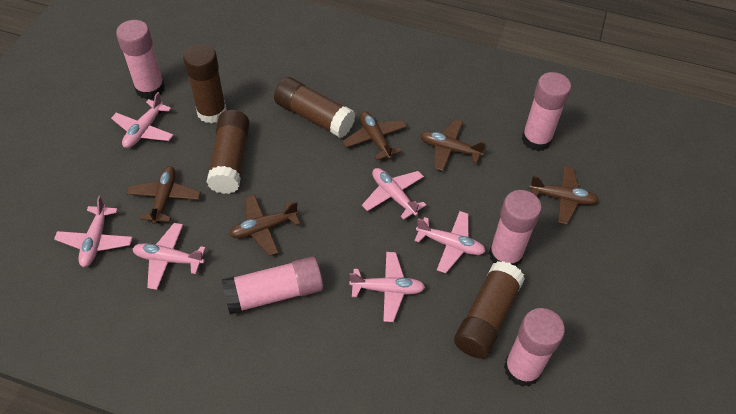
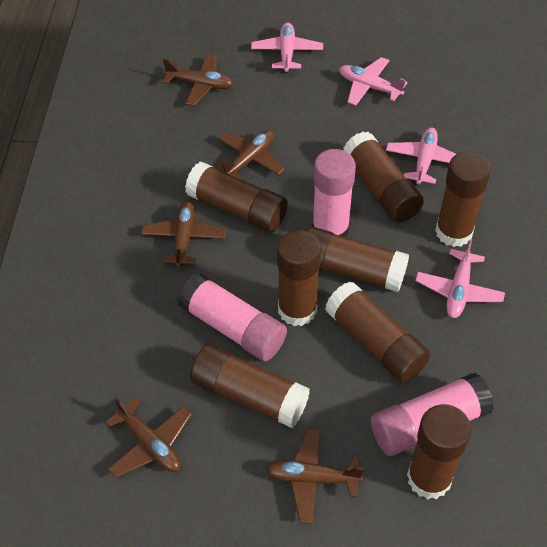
brown glue stick: 4 -> 8
pink glue stick: 5 -> 3
pink plane: 6 -> 4

